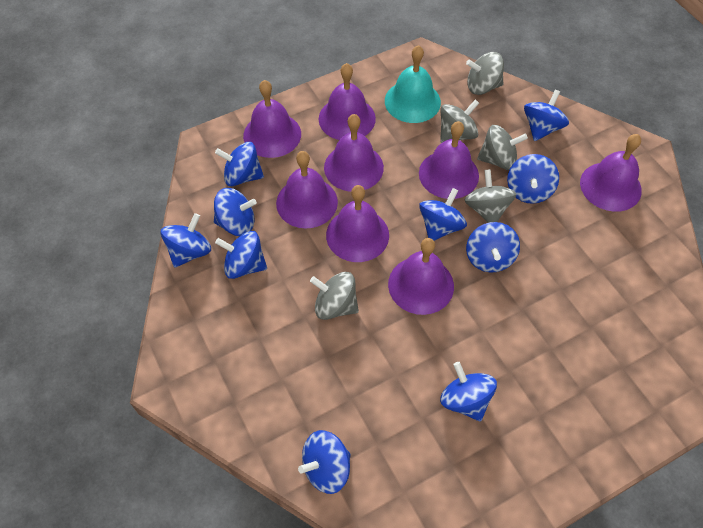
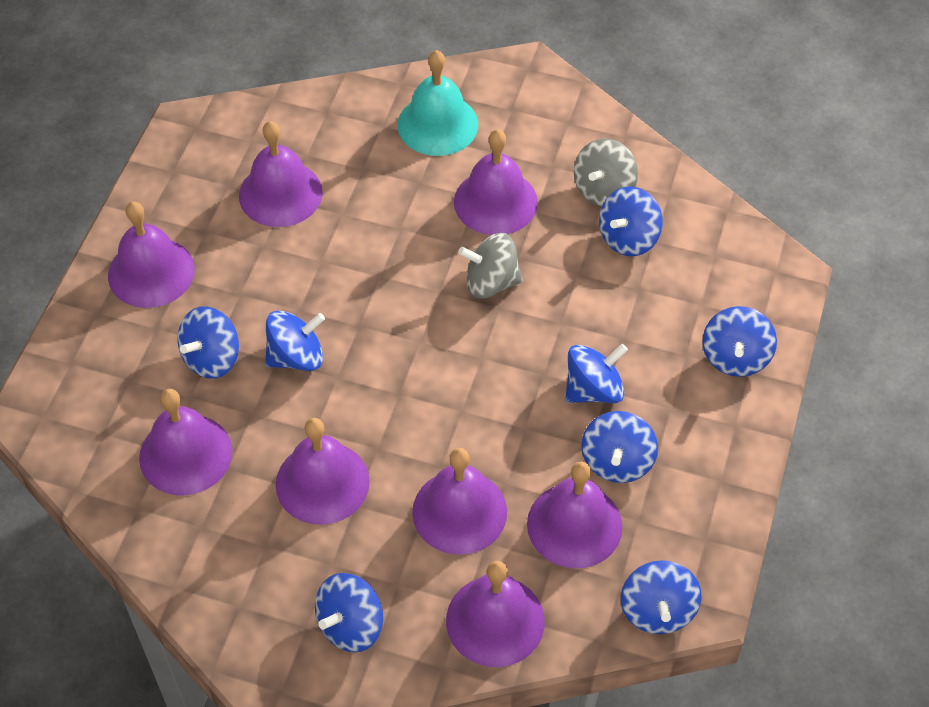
blue spinning top: 10 -> 8
grey spinning top: 5 -> 2

